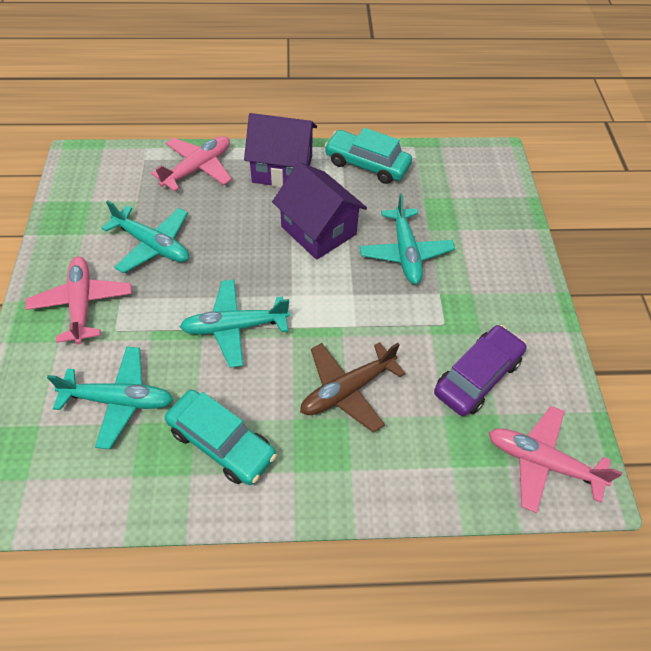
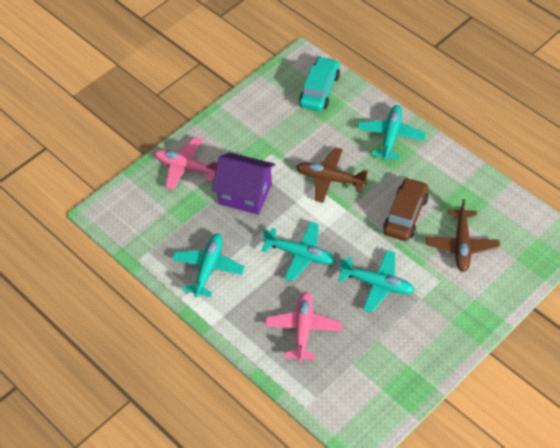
brown car: 0 -> 1
brown plane: 1 -> 2
pink plane: 3 -> 2
purple car: 1 -> 0
purple house: 2 -> 1
turquoise car: 2 -> 1

